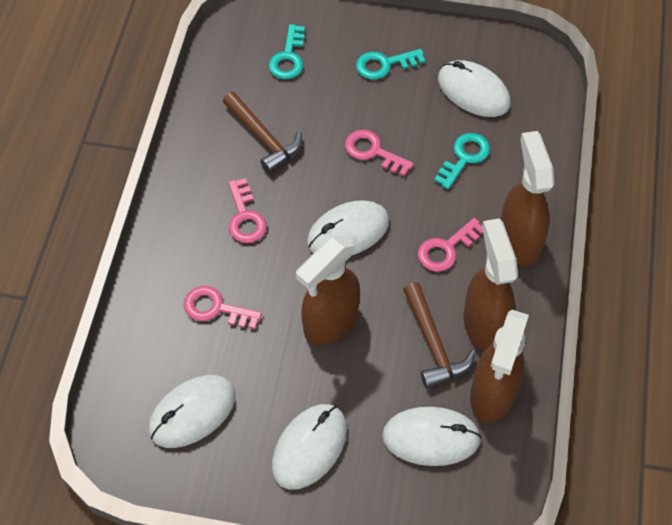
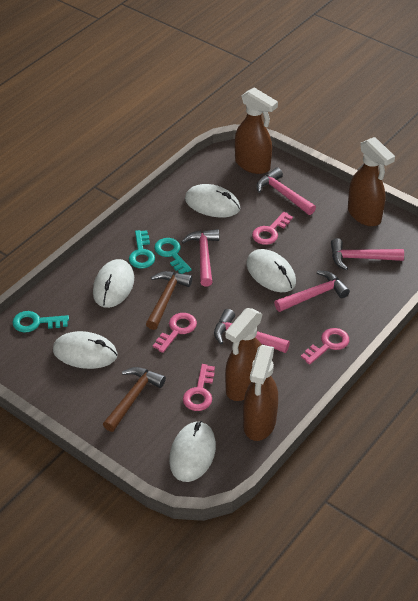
pink hammer: 0 -> 5

